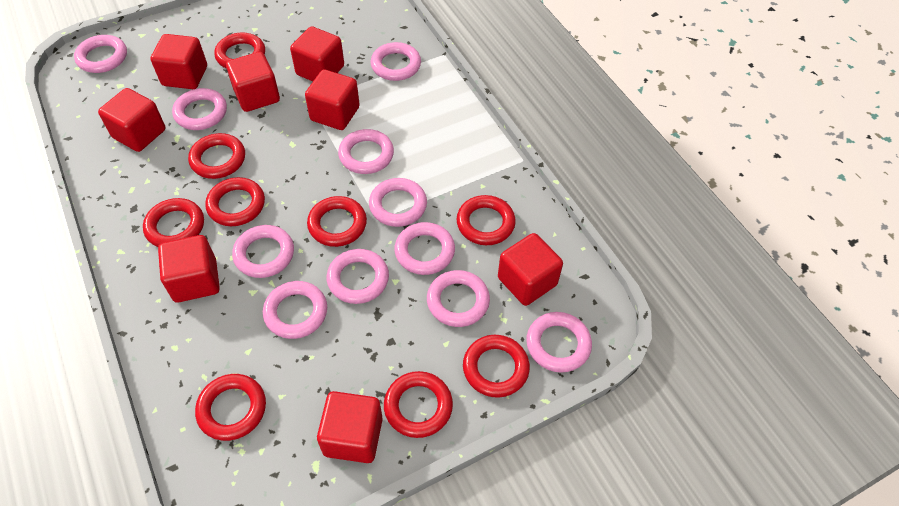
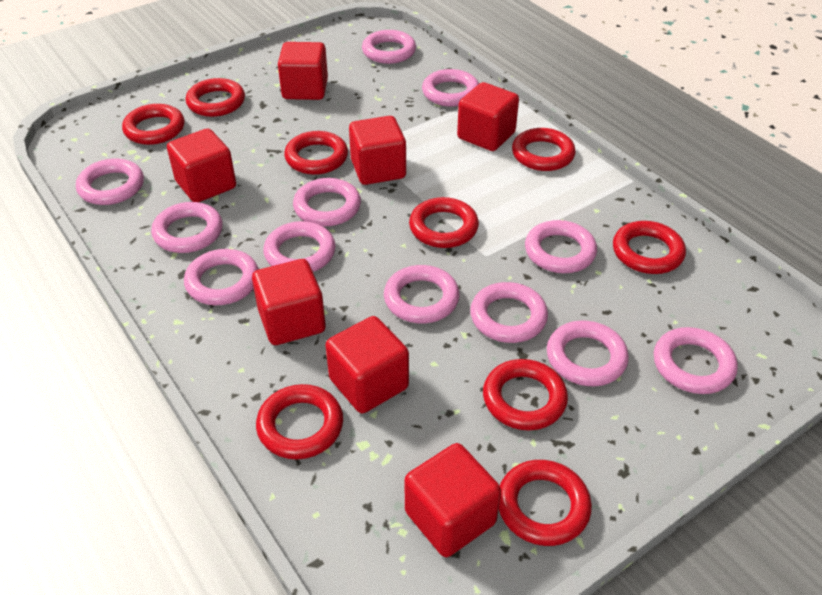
pink ring: 11 -> 12
red cube: 8 -> 7

